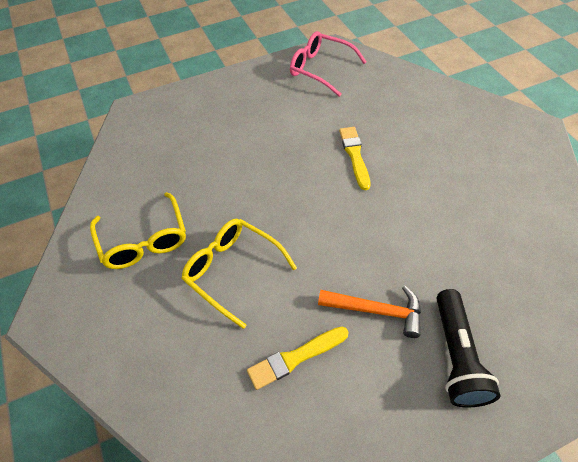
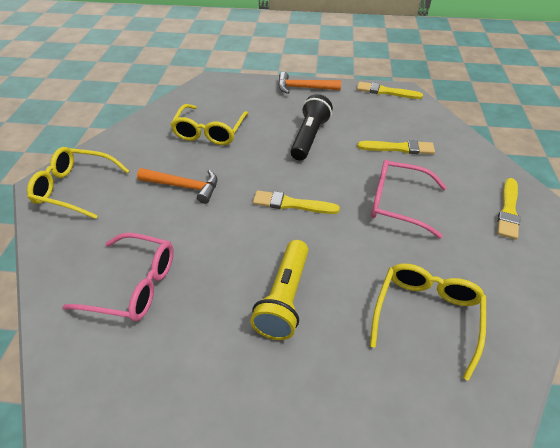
orange hammer: 1 -> 2
pink glasses: 1 -> 2
yellow brush: 2 -> 4
yellow flashlight: 0 -> 1
yellow glasses: 2 -> 3

